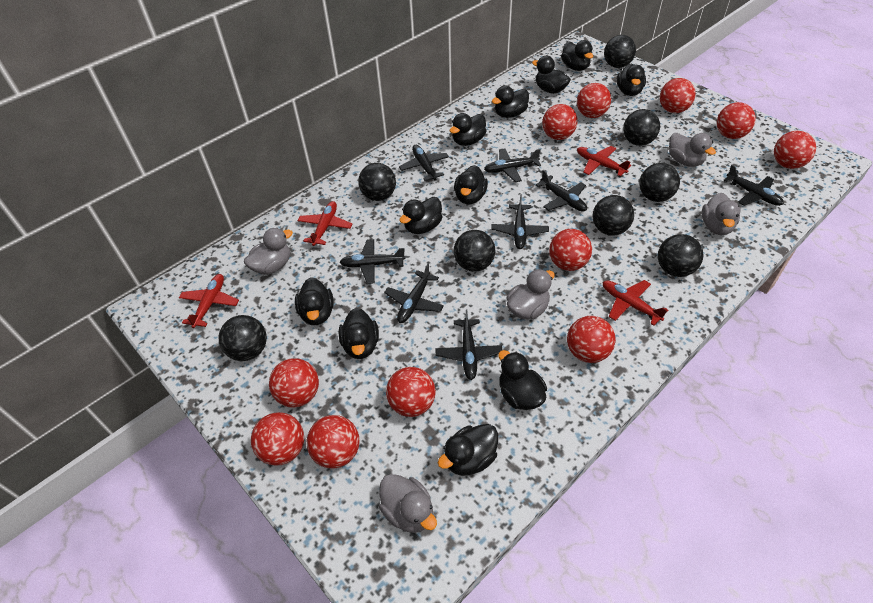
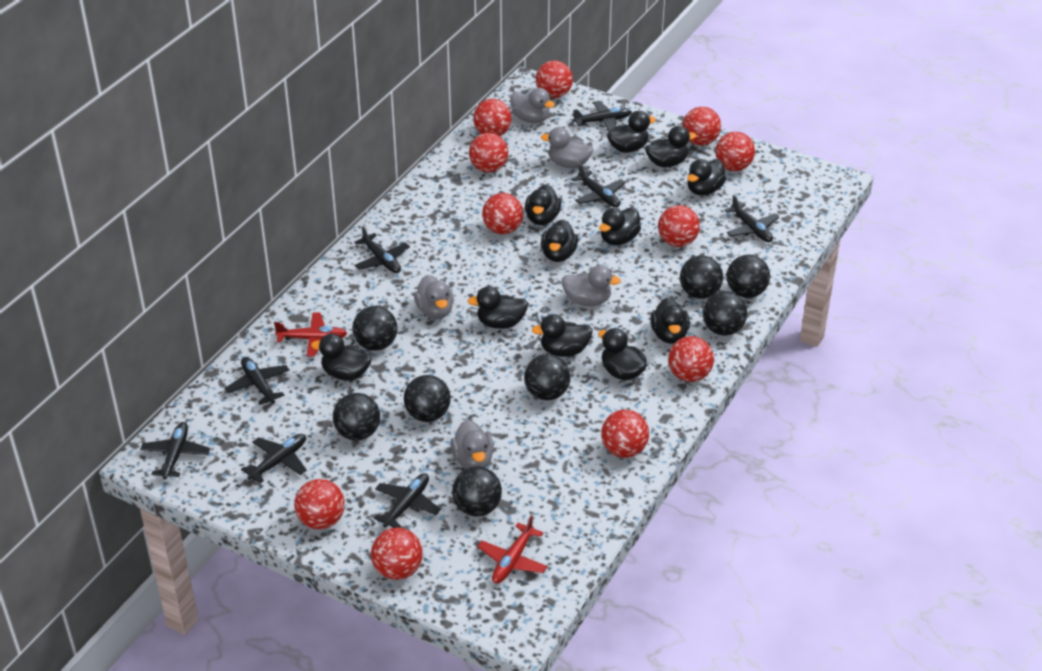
red plane: 4 -> 2

